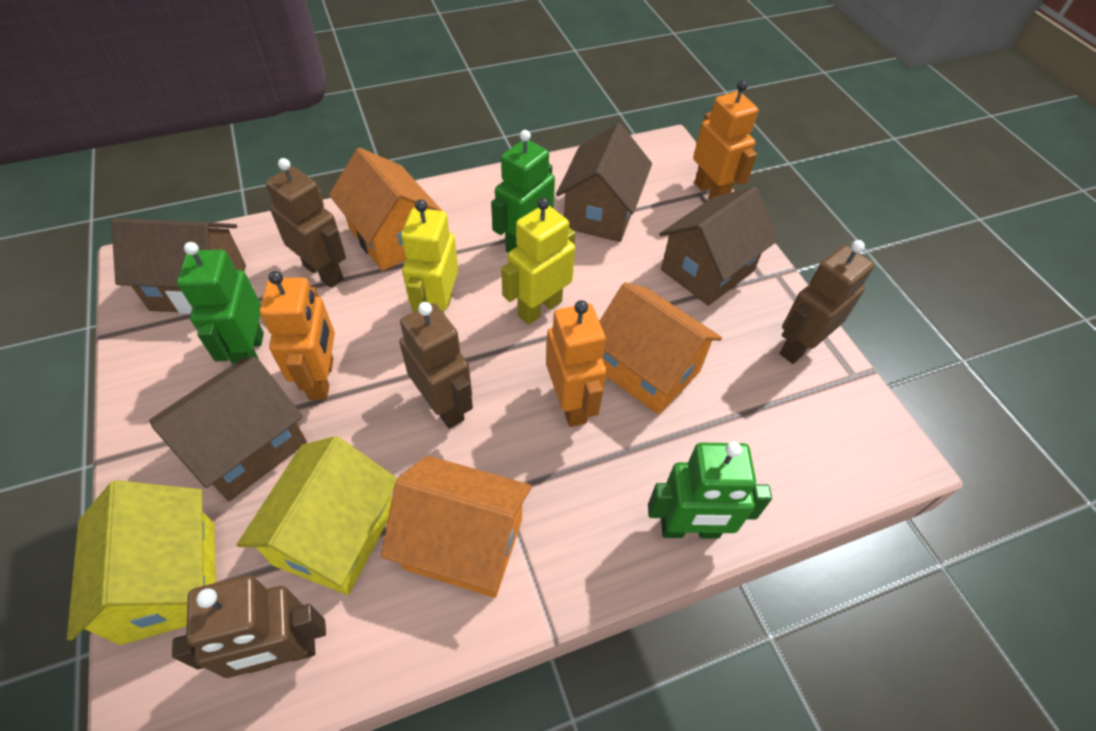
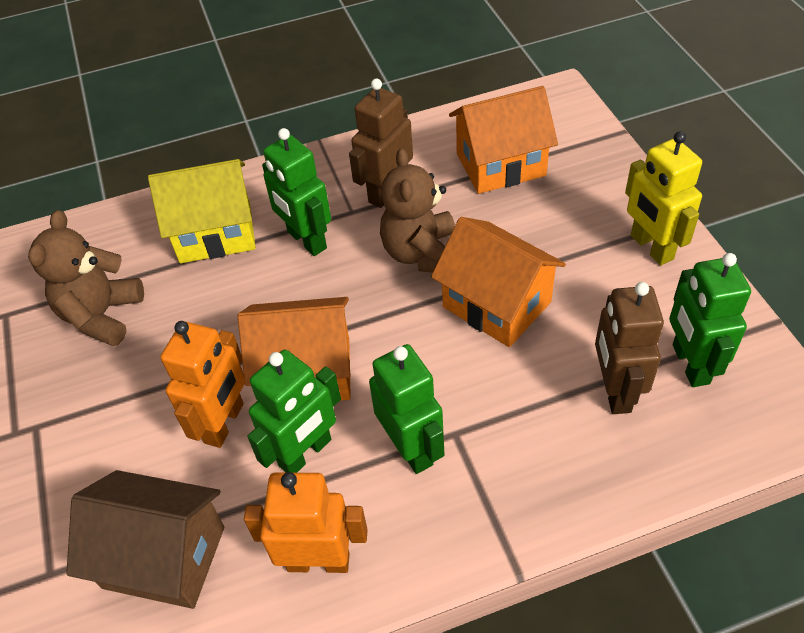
brown house: 4 -> 1
brown robot: 4 -> 2
brown teddy bear: 0 -> 2
green robot: 3 -> 4
orange robot: 3 -> 2
yellow house: 2 -> 1
yellow robot: 2 -> 1

